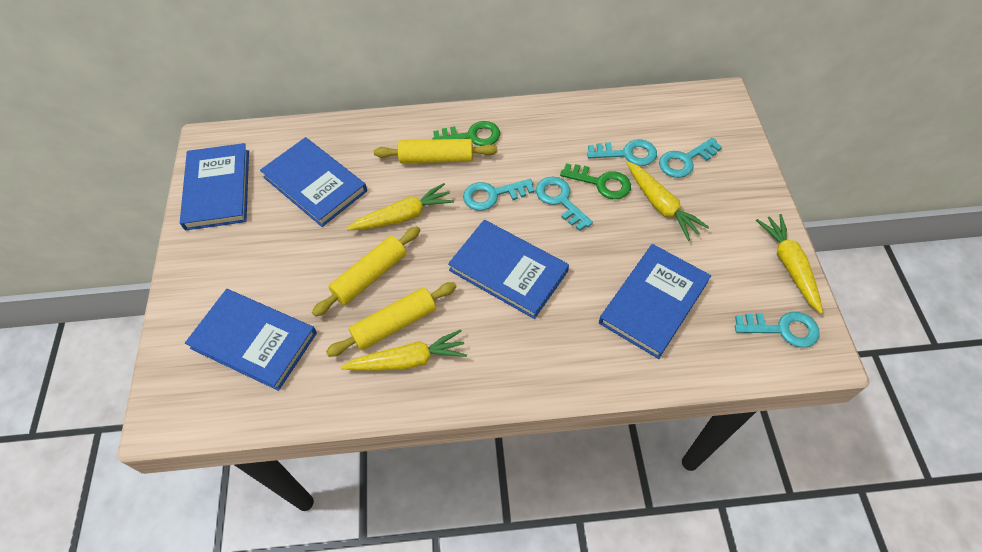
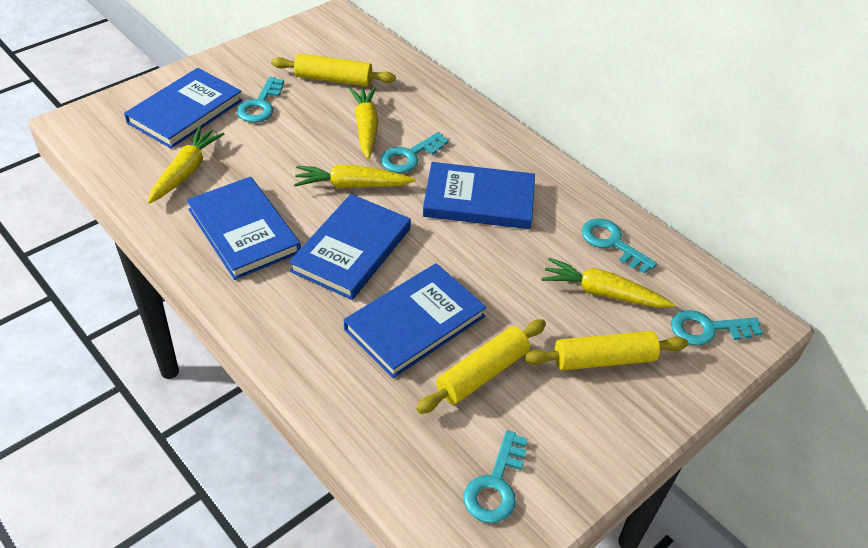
green key: 2 -> 0

